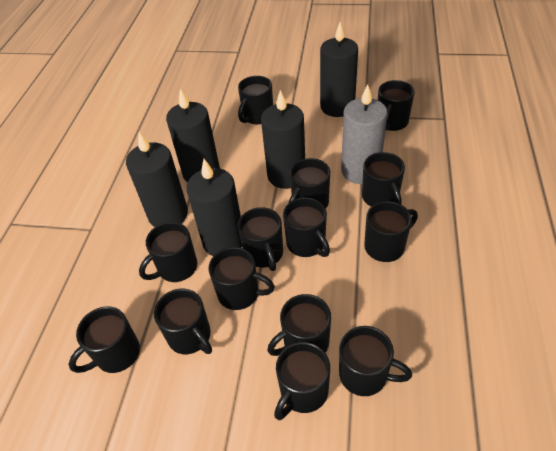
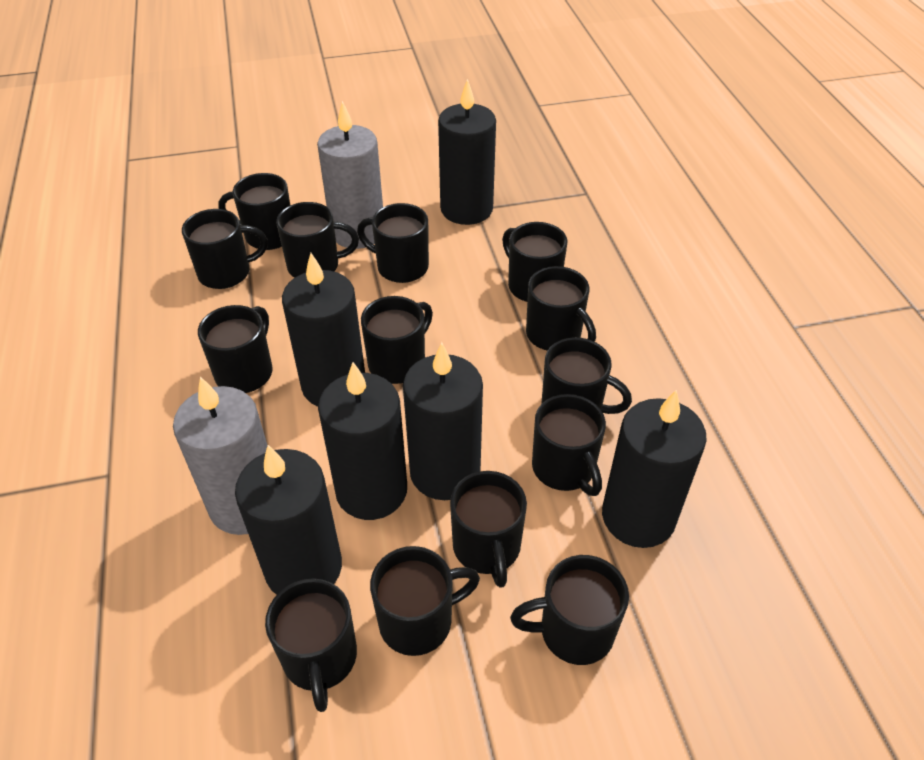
black candle: 5 -> 6
grey candle: 1 -> 2

